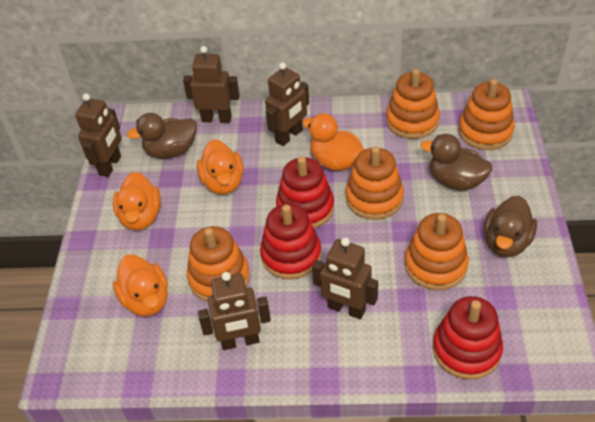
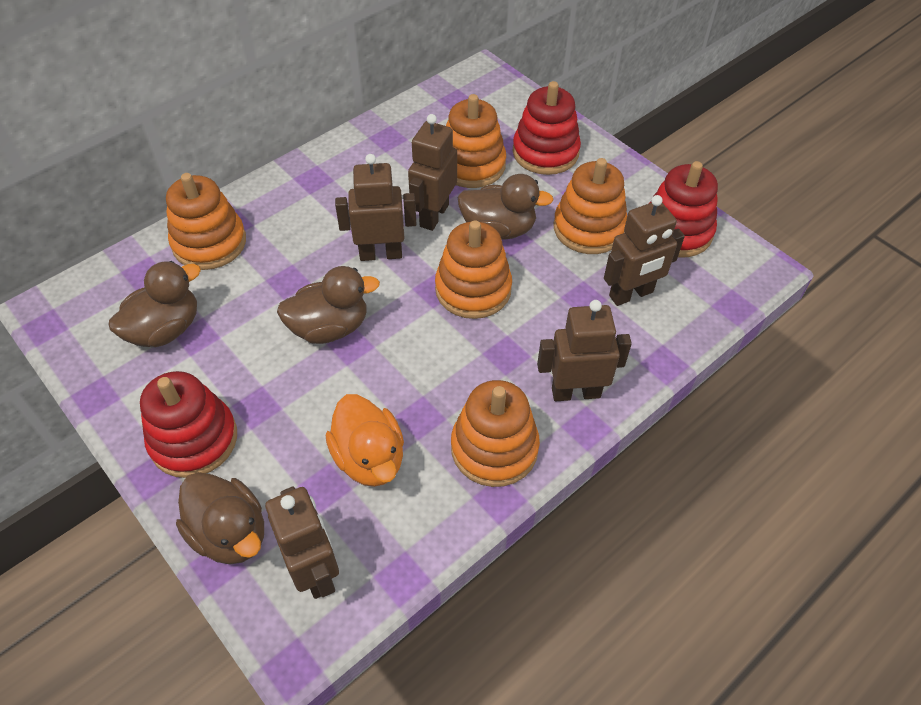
brown duck: 3 -> 4
orange duck: 4 -> 1

